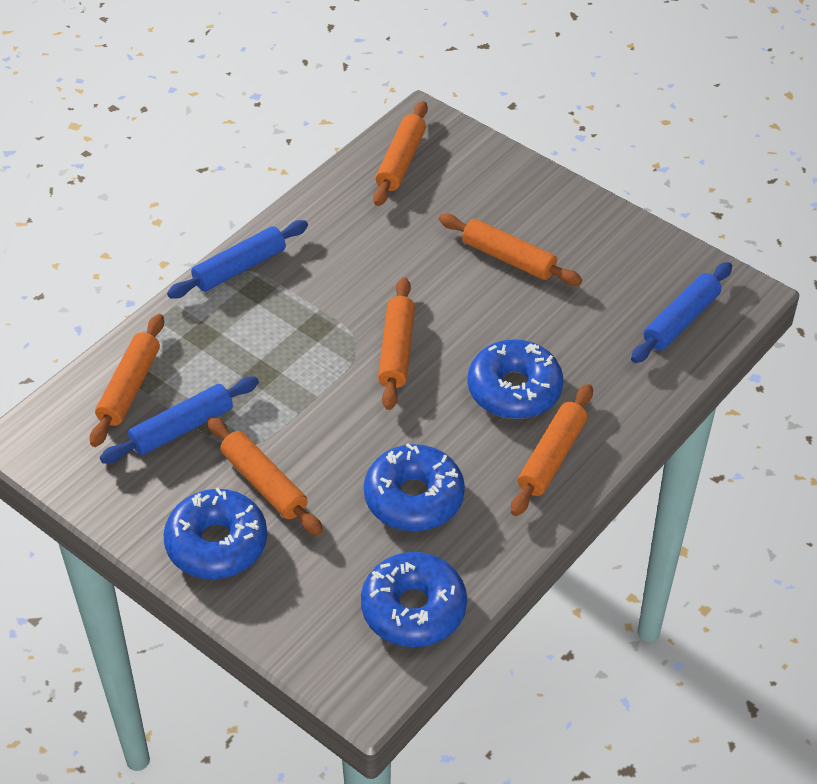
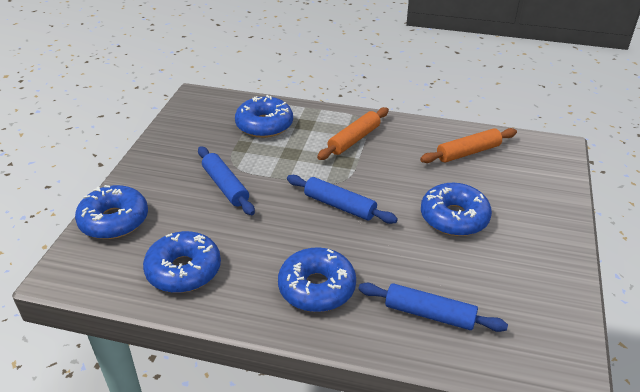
blue donut: 4 -> 5
orange rolling pin: 6 -> 2

